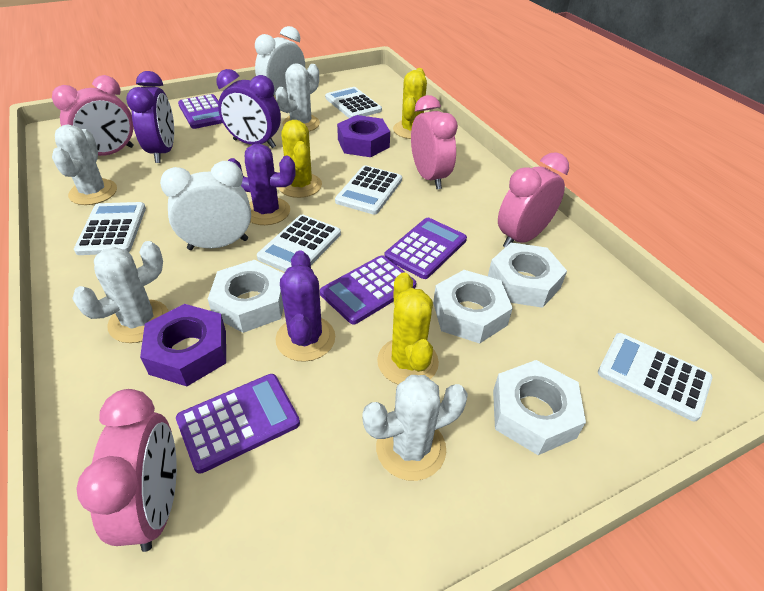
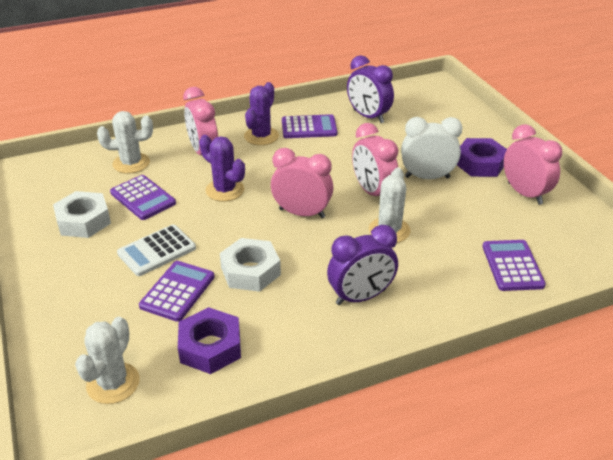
white cactus: 4 -> 3
white calculator: 5 -> 1
white clock: 2 -> 1
white nut: 4 -> 2
yellow cactus: 3 -> 0

